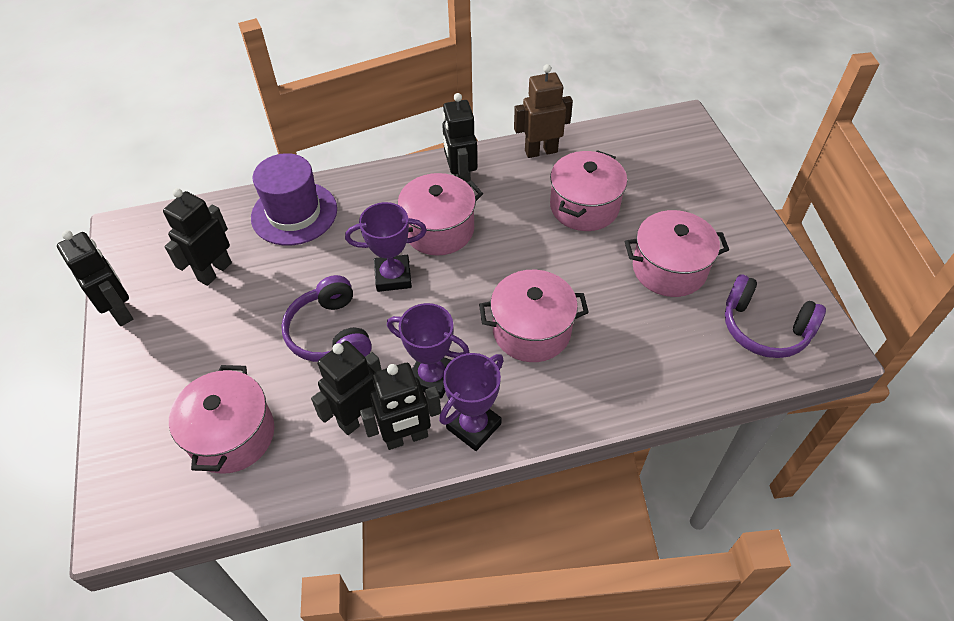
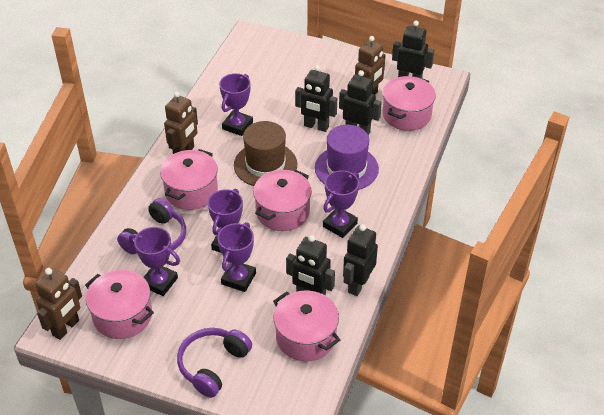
brown hat: 0 -> 1
brown robot: 1 -> 3
purple trophy: 3 -> 5

